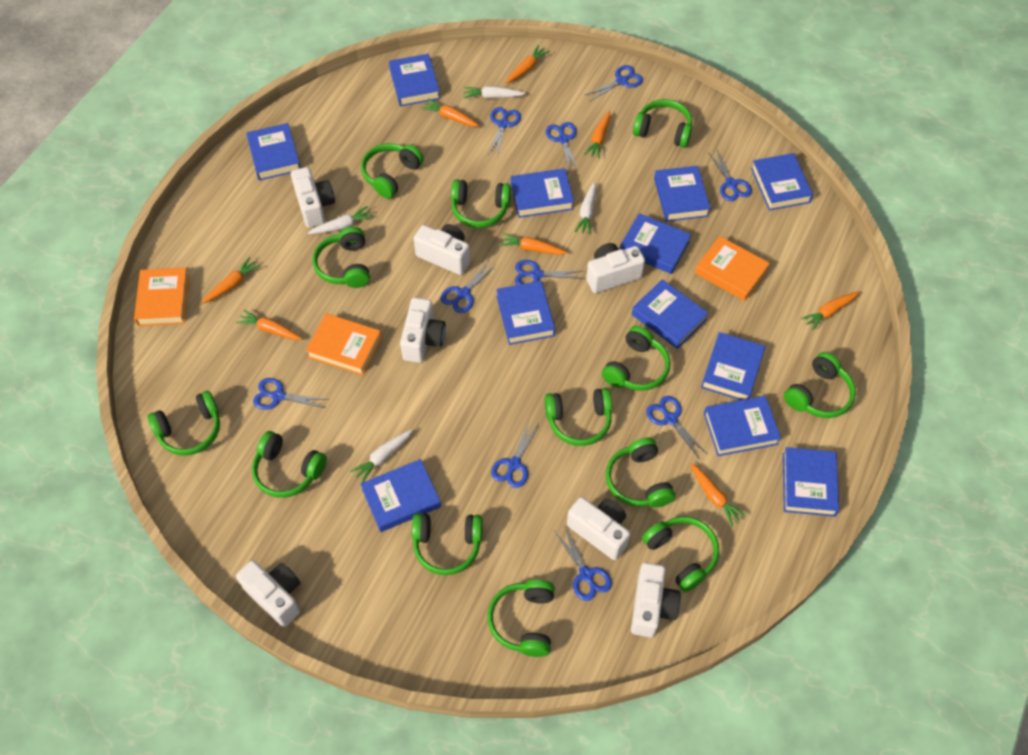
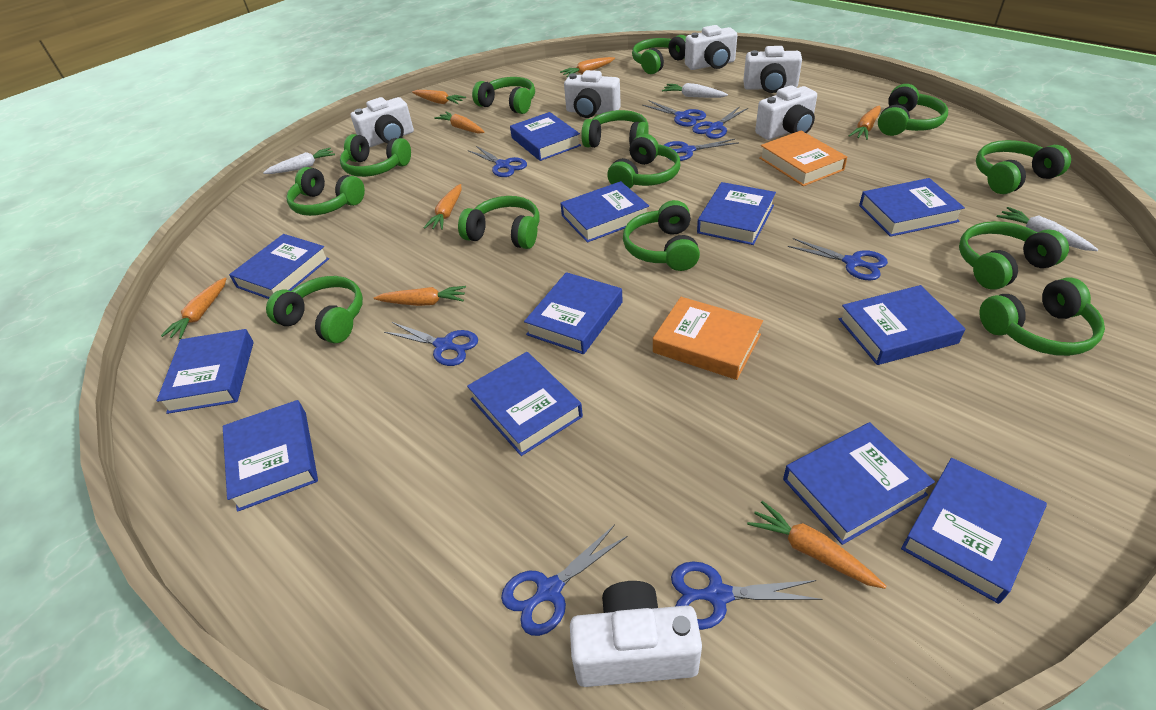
blue scissors: 10 -> 8
orange book: 3 -> 2
white camera: 7 -> 6
white carrot: 4 -> 3

